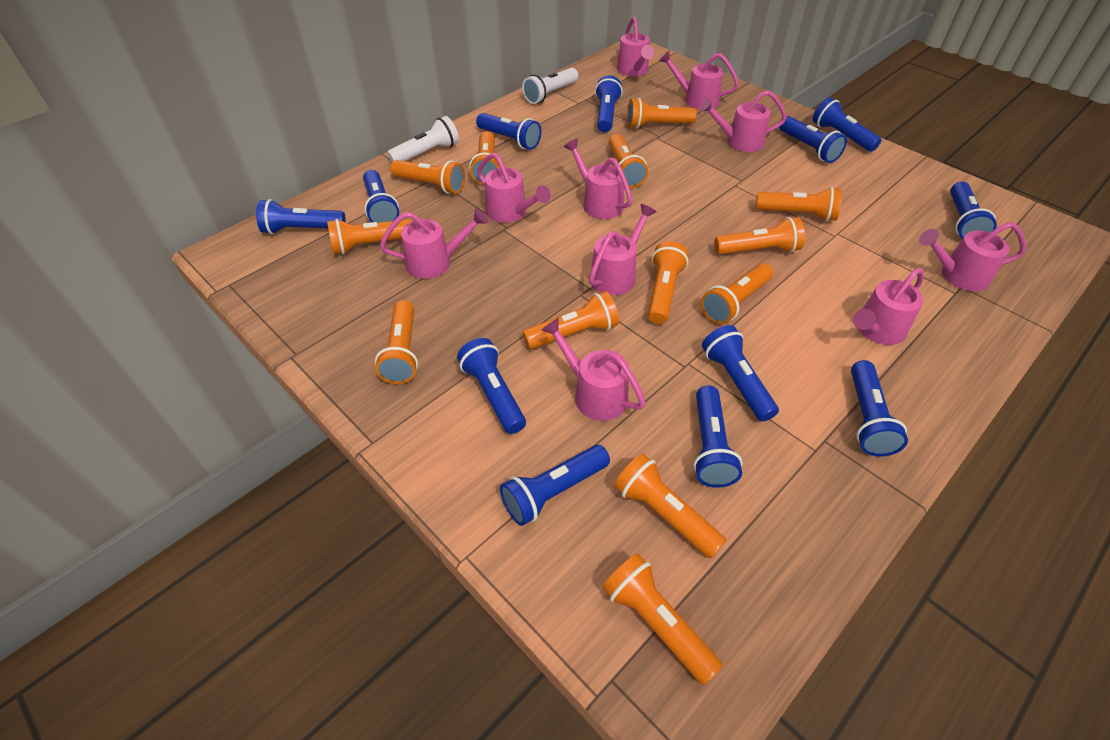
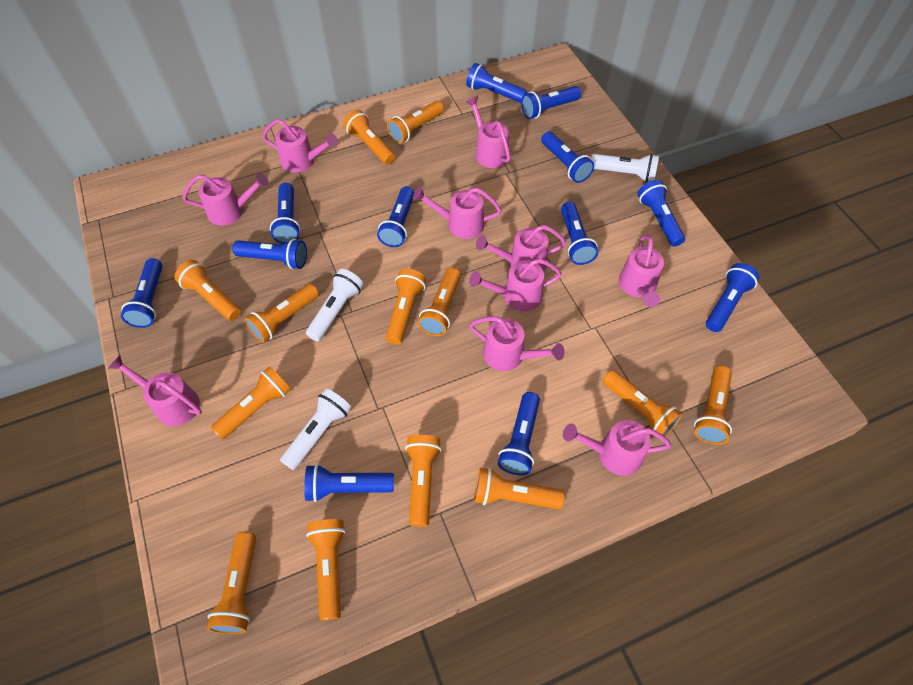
white flashlight: 2 -> 3

